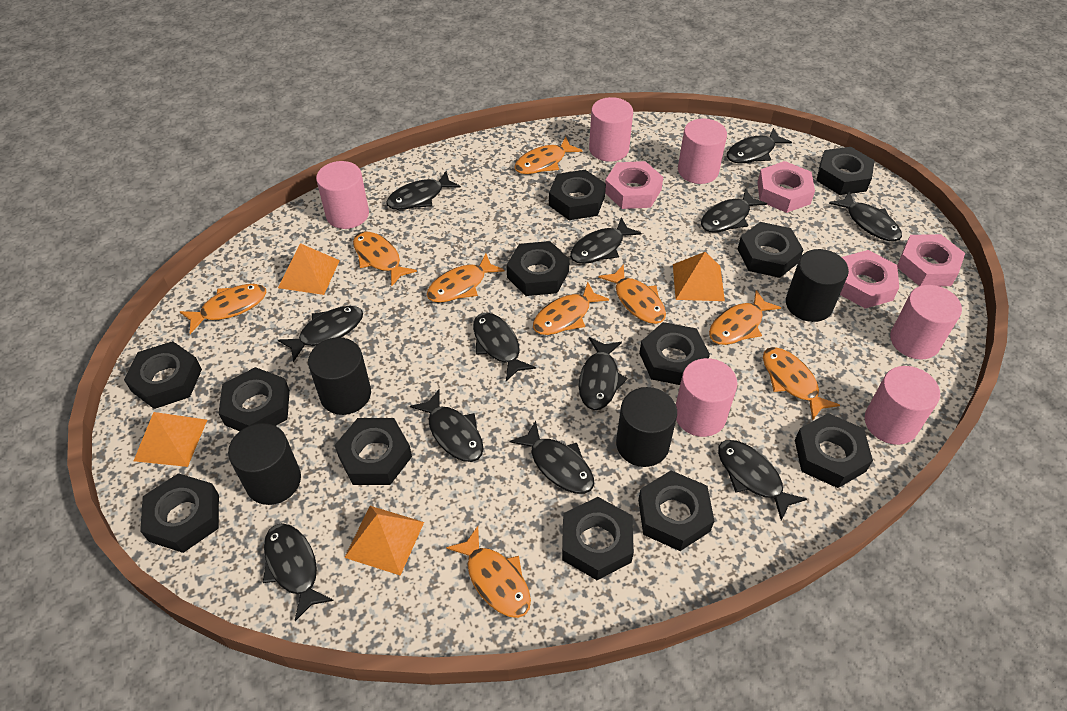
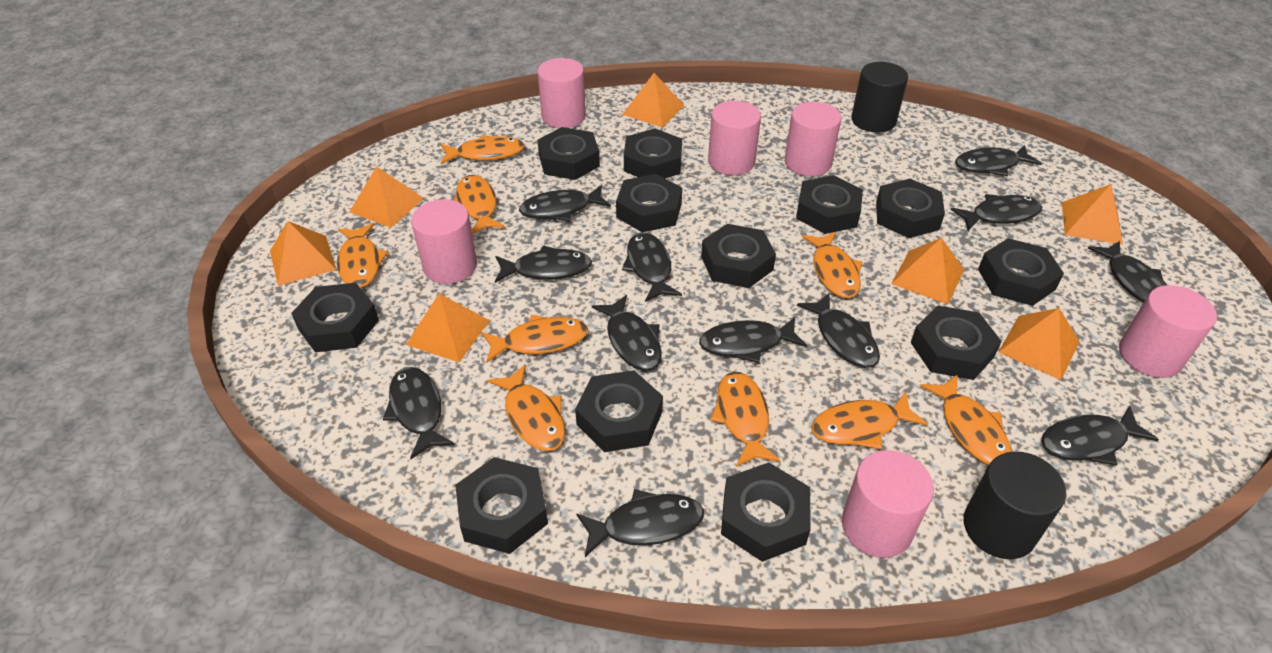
black cylinder: 4 -> 2
orange pyramid: 4 -> 7
pink nut: 4 -> 0

